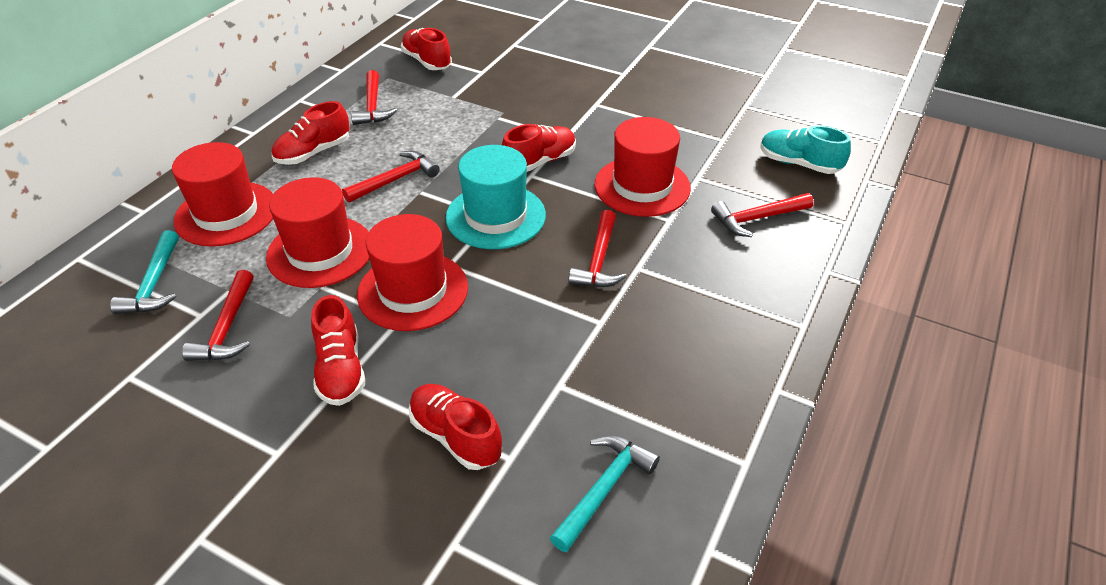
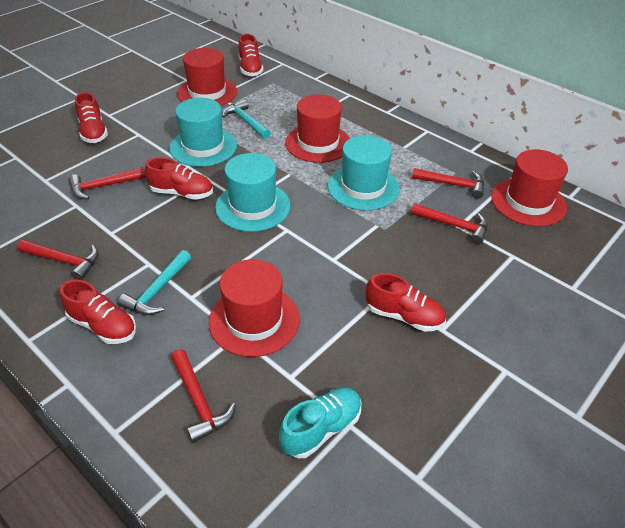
turquoise hat: 1 -> 3

